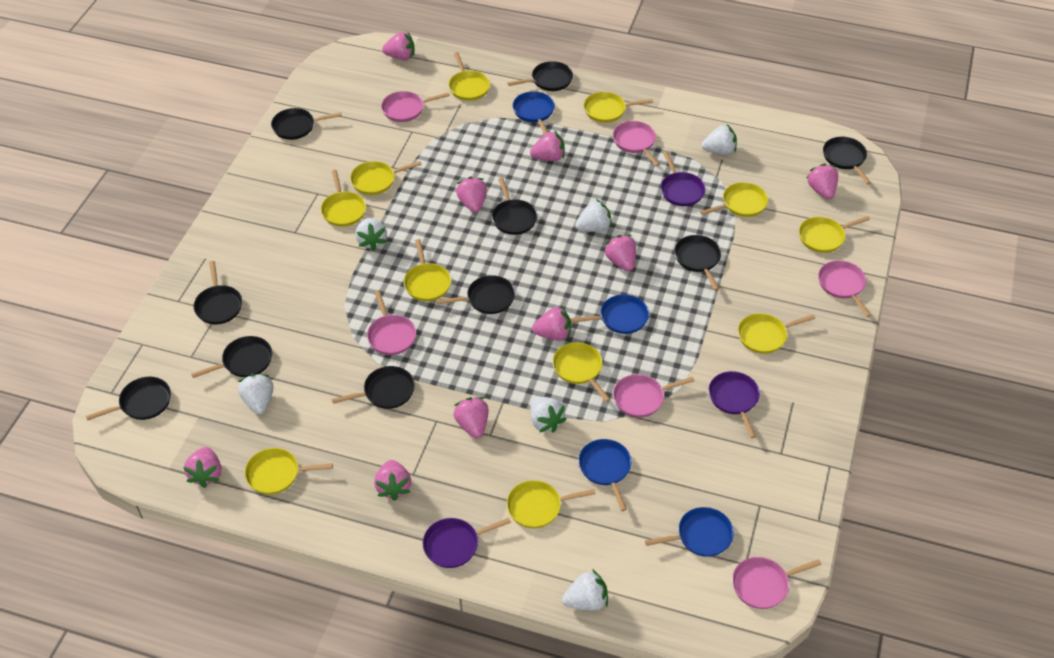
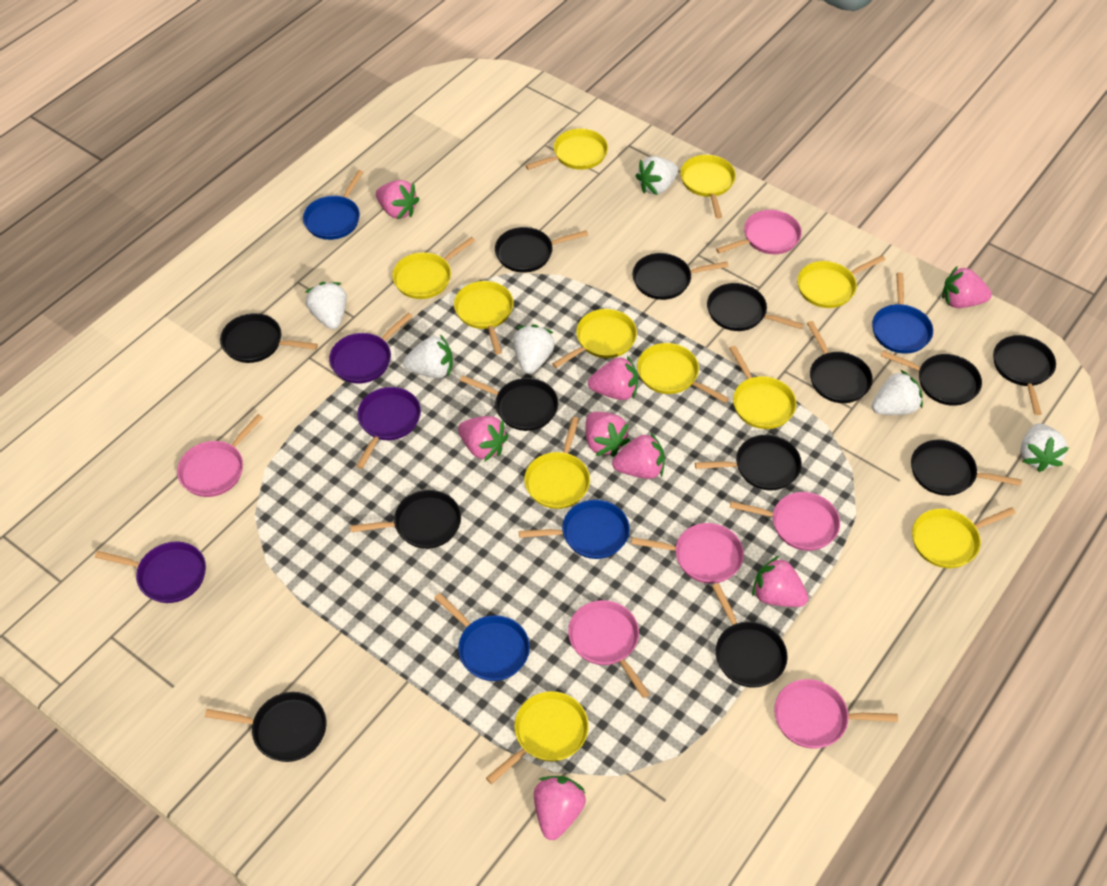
black pan: 10 -> 13
pink strawberry: 9 -> 8

